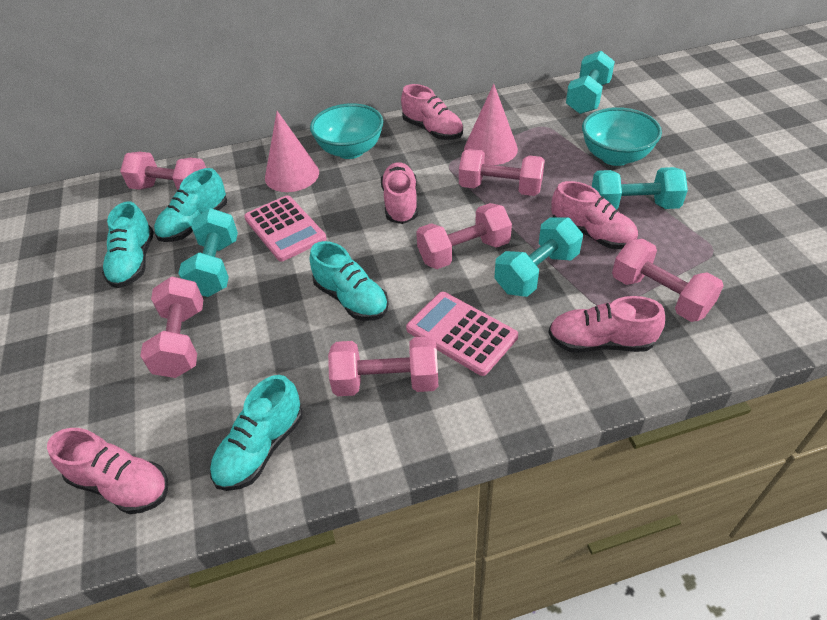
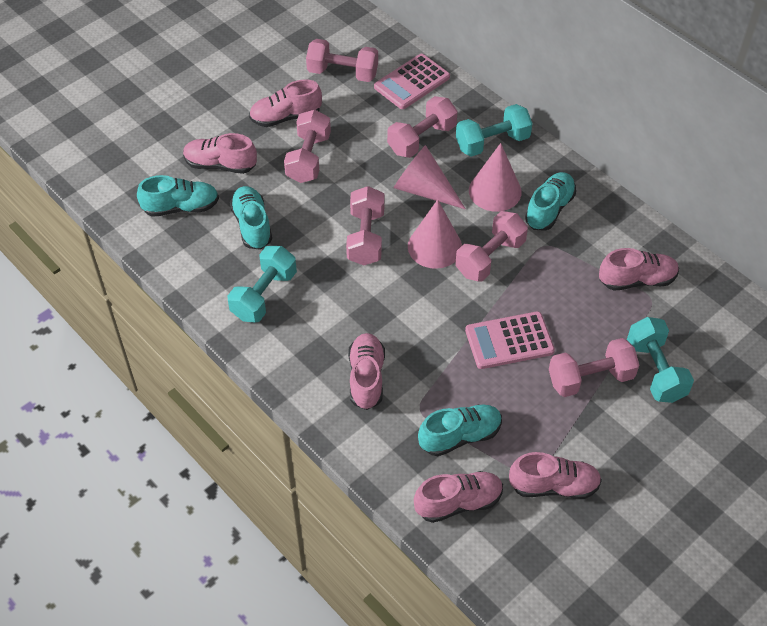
pink cone: 2 -> 3
pink shoe: 5 -> 6
turquoise bowl: 2 -> 0
turquoise dumbbell: 4 -> 3

